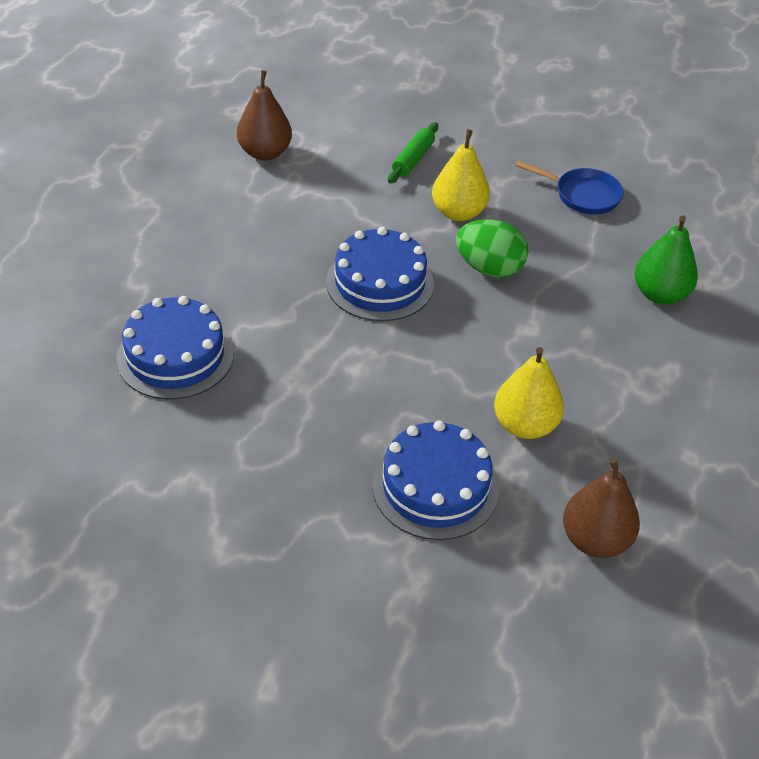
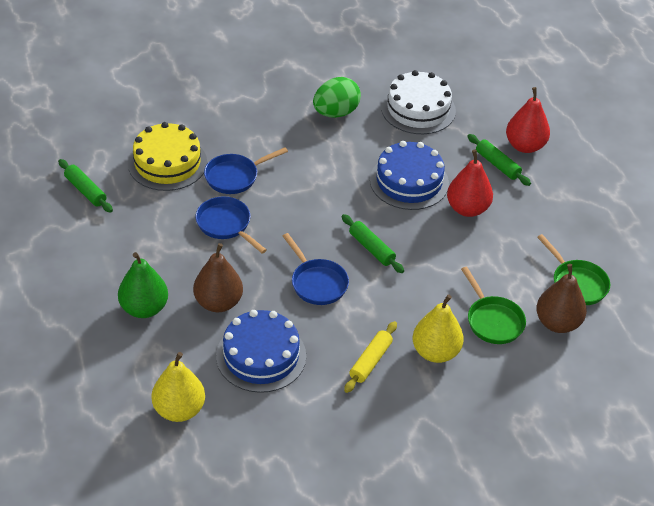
blue cake: 3 -> 2
blue pan: 1 -> 3
green pan: 0 -> 2
green rolling pin: 1 -> 3
red pear: 0 -> 2
white cake: 0 -> 1
yellow cake: 0 -> 1
yellow rolling pin: 0 -> 1

